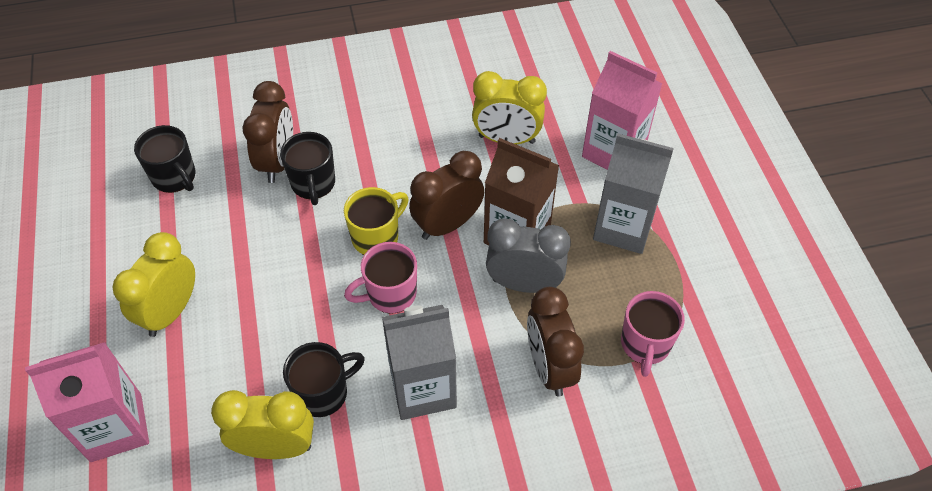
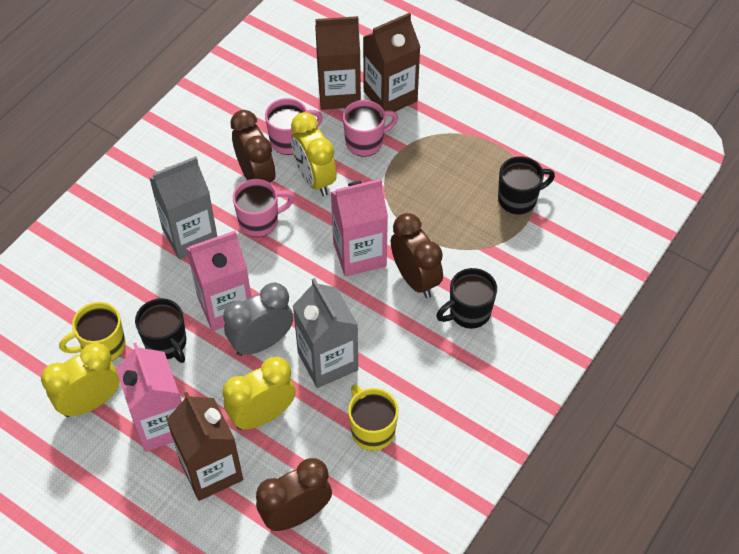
brown carton: 1 -> 3
pink carton: 2 -> 3
pink mug: 2 -> 3
yellow mug: 1 -> 2

